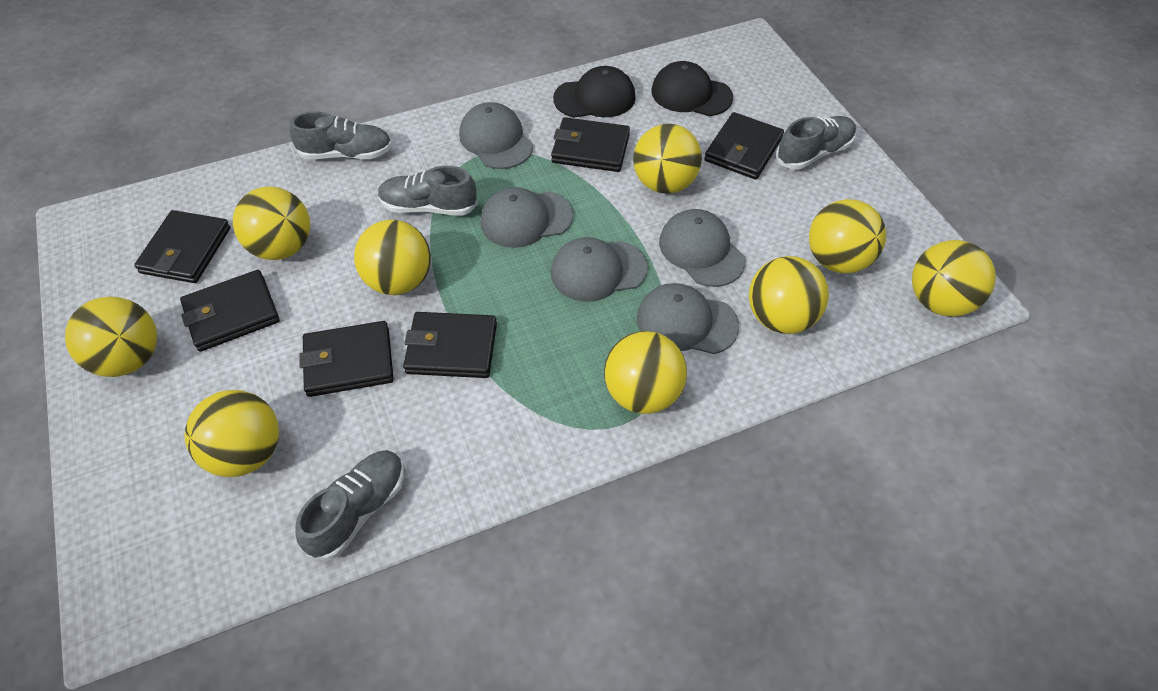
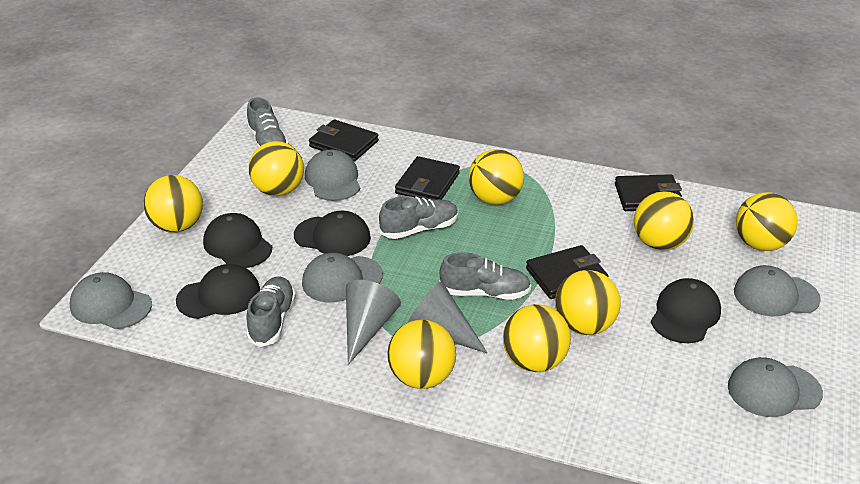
black cap: 2 -> 4
black wallet: 6 -> 4
grey cone: 0 -> 2
yellow ball: 9 -> 8

